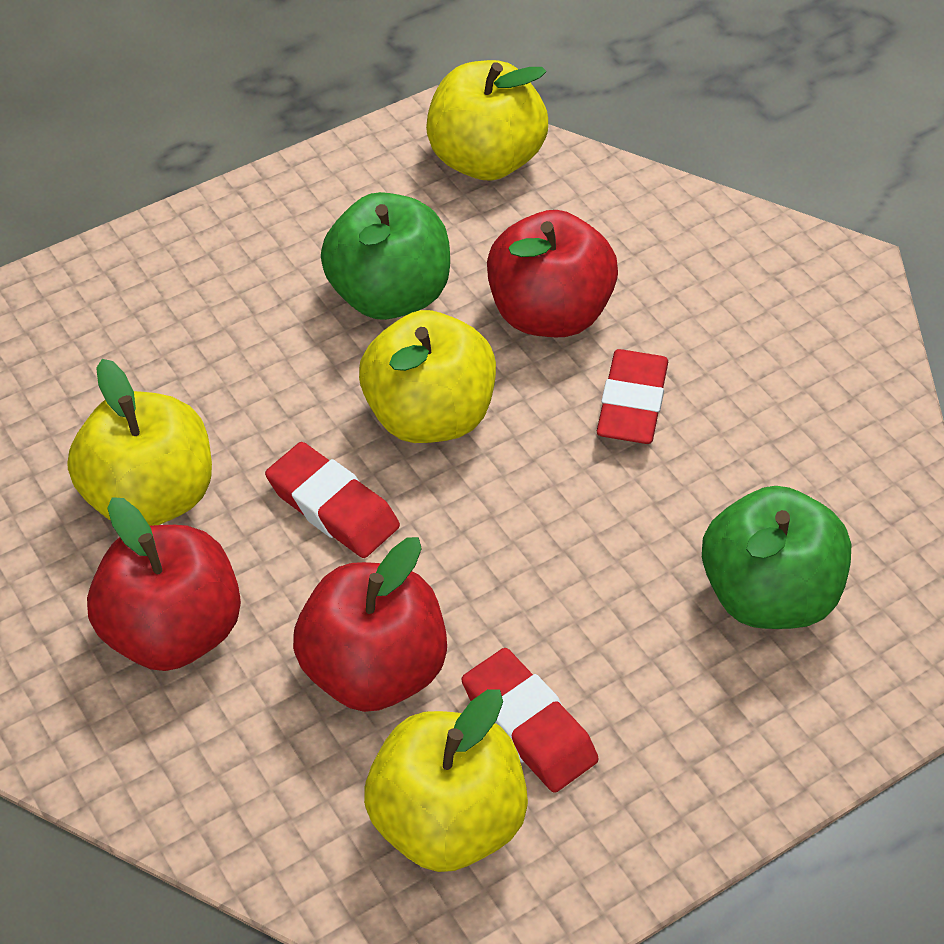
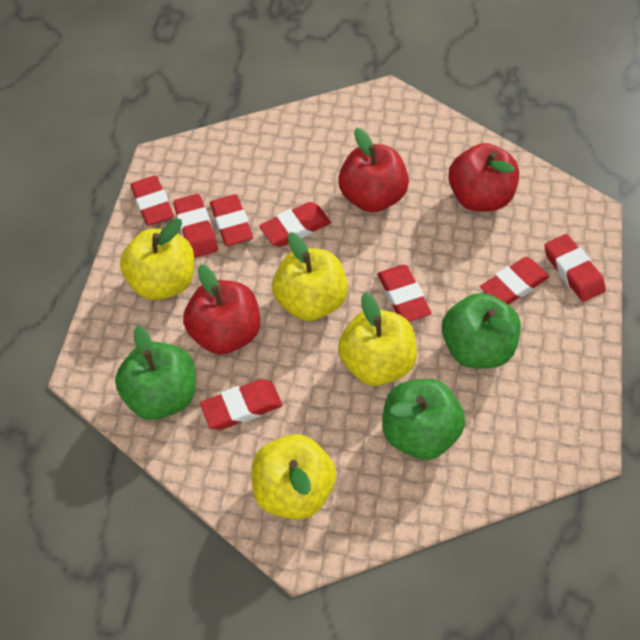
green apple: 2 -> 3
red eraser: 3 -> 8

